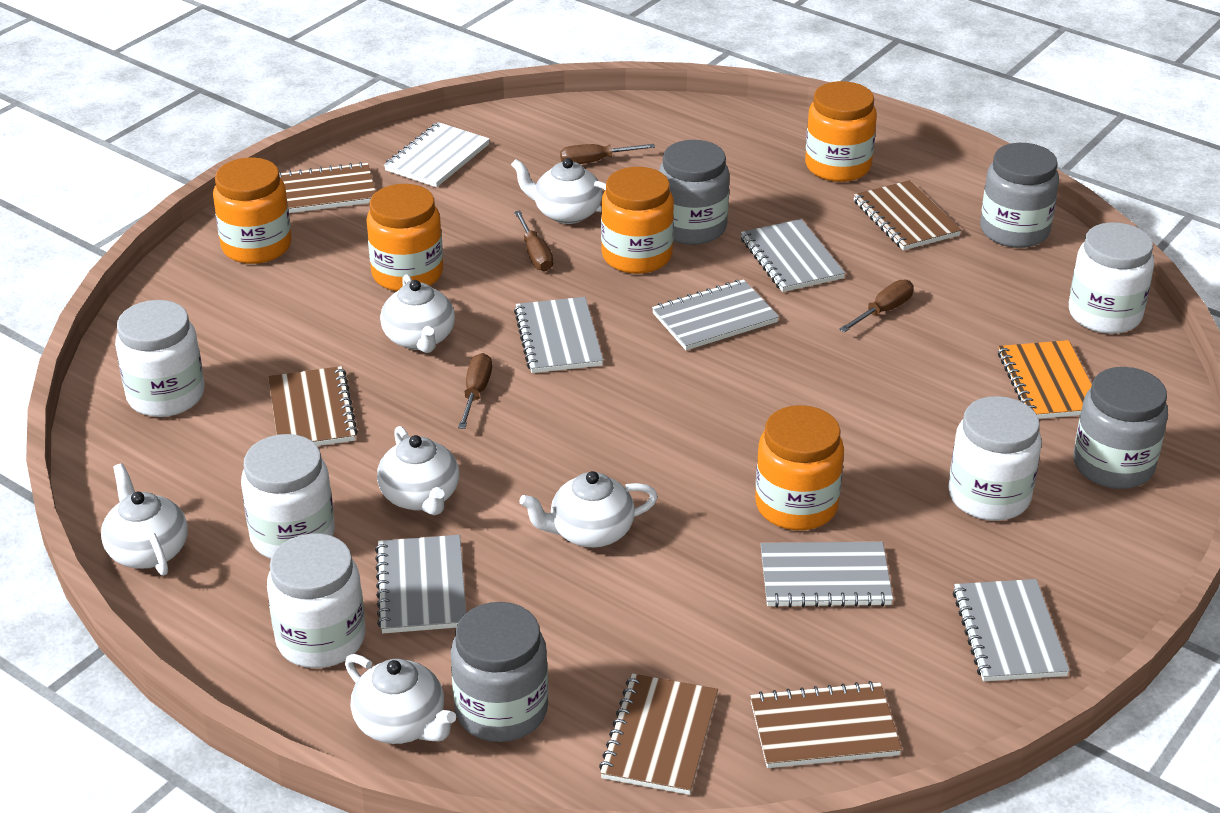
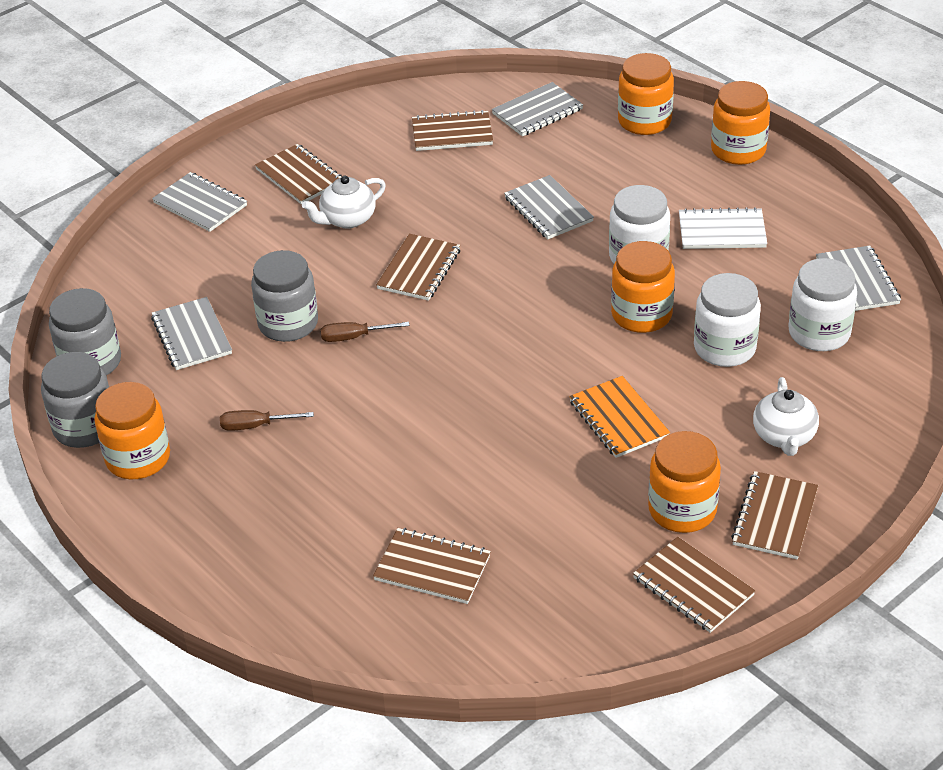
brown notebook: 5 -> 6
brown screwdriver: 4 -> 2
grey jar: 4 -> 3
grey notebook: 6 -> 5
white jar: 5 -> 3
white teapot: 6 -> 2

